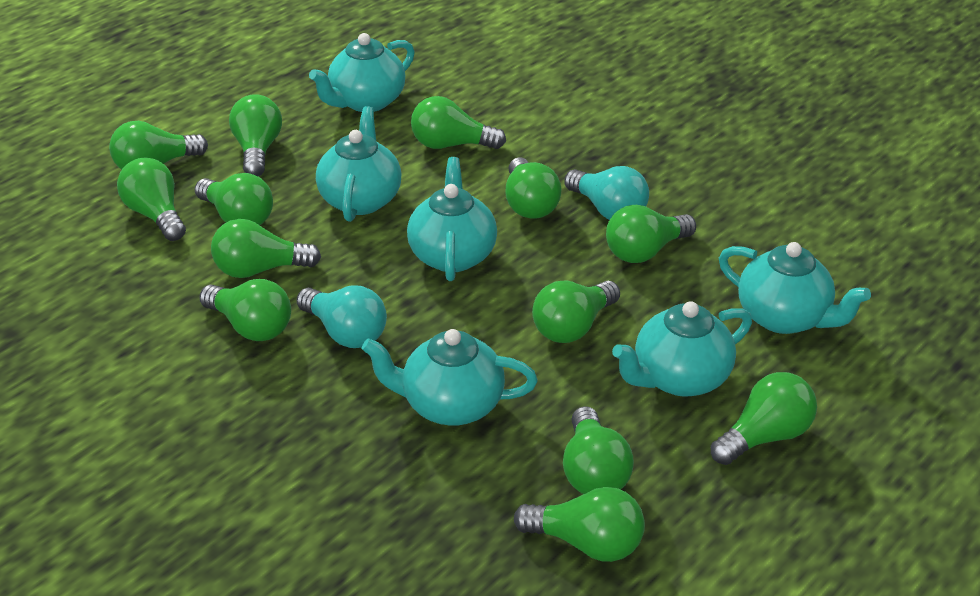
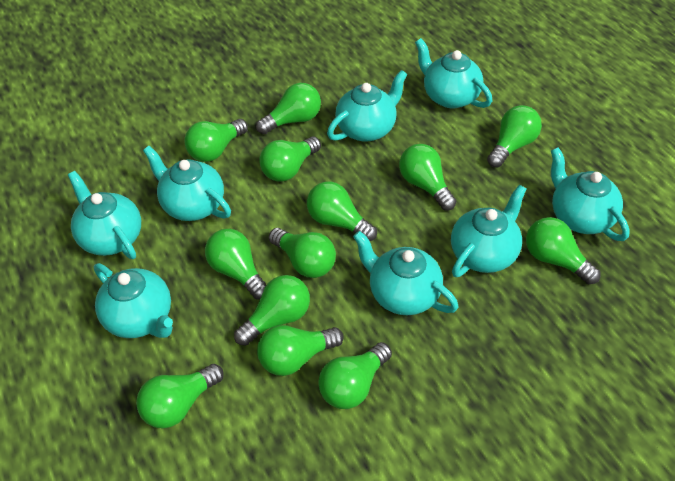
turquoise light bulb: 2 -> 0
turquoise teapot: 6 -> 8

